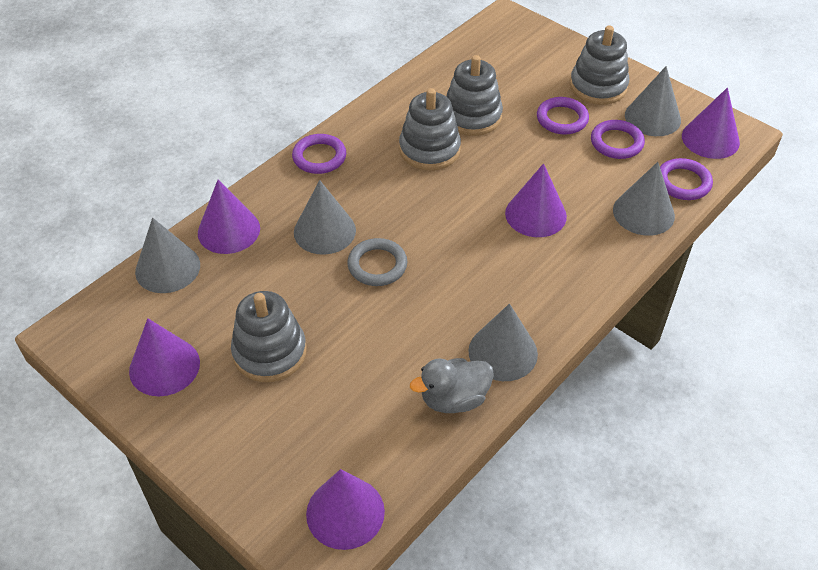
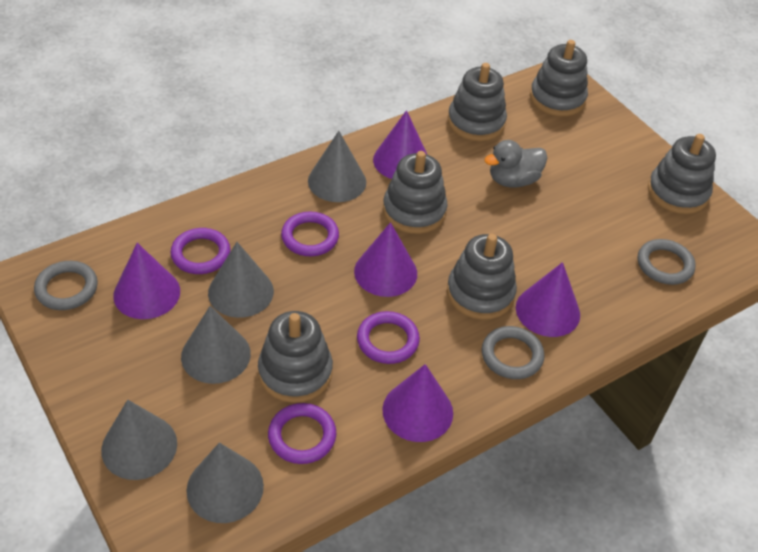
grey ring: 1 -> 3
grey stacking toy: 4 -> 6

